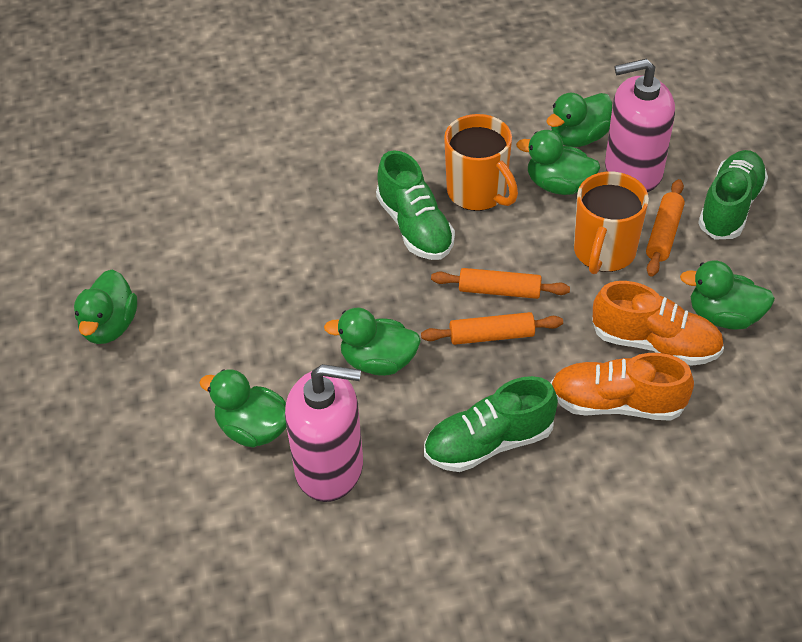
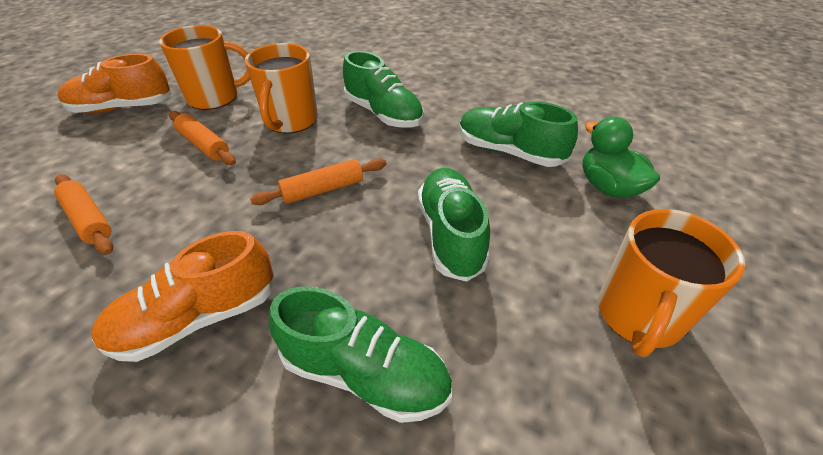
green duck: 6 -> 1
green shoe: 3 -> 4
orange mug: 2 -> 3
pink soap dispenser: 2 -> 0

